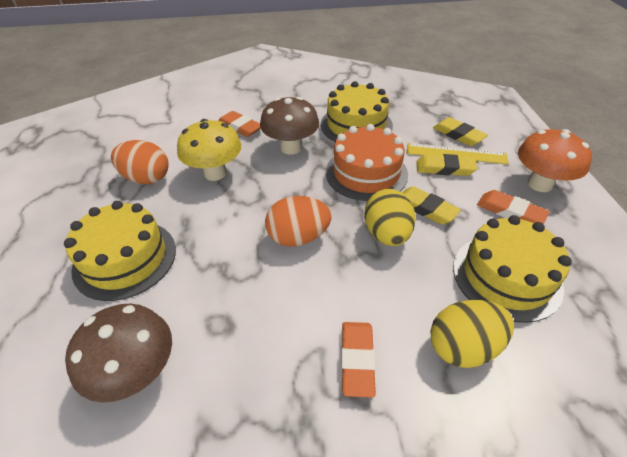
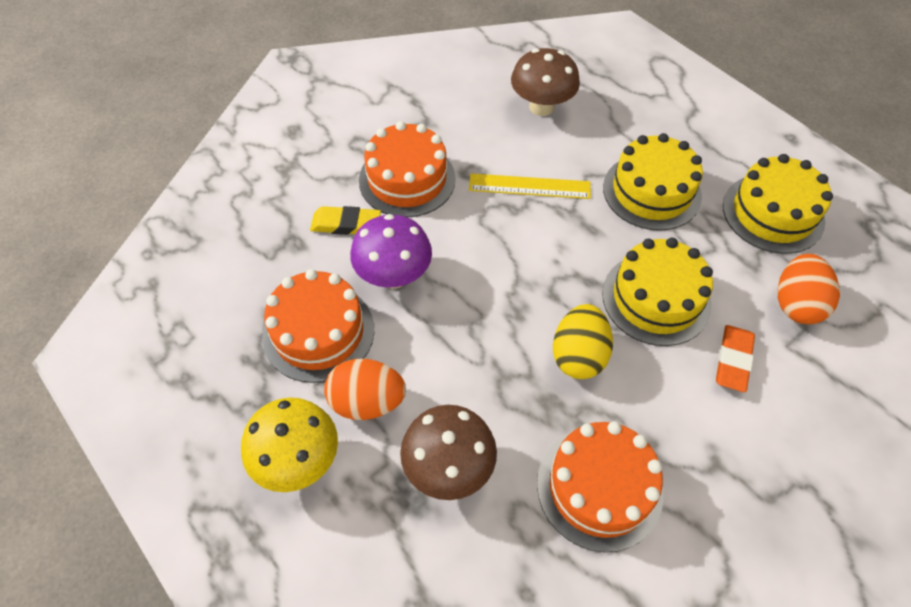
orange cake: 1 -> 3
orange eraser: 3 -> 1
orange mushroom: 1 -> 0
purple mushroom: 0 -> 1
yellow egg: 2 -> 1
yellow eraser: 3 -> 1

